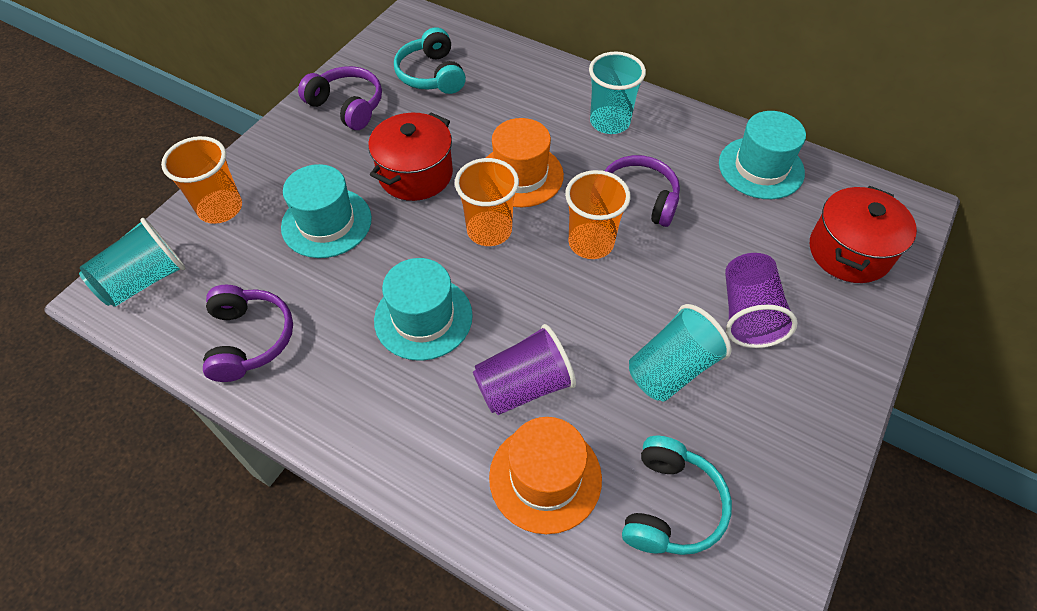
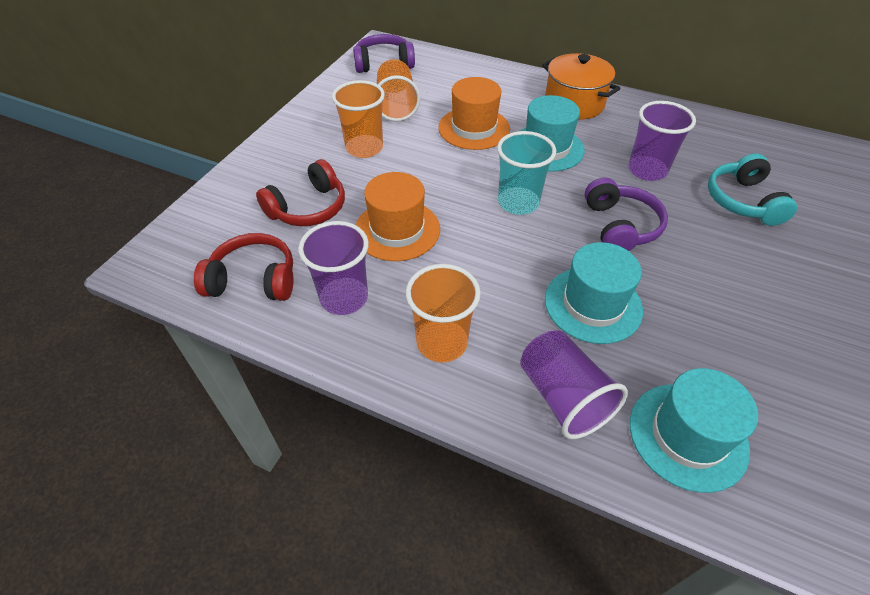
orange pot: 0 -> 1
purple cup: 2 -> 3
purple headphones: 3 -> 2
red headphones: 0 -> 2
red pot: 2 -> 0
turquoise cup: 3 -> 1
turquoise headphones: 2 -> 1

